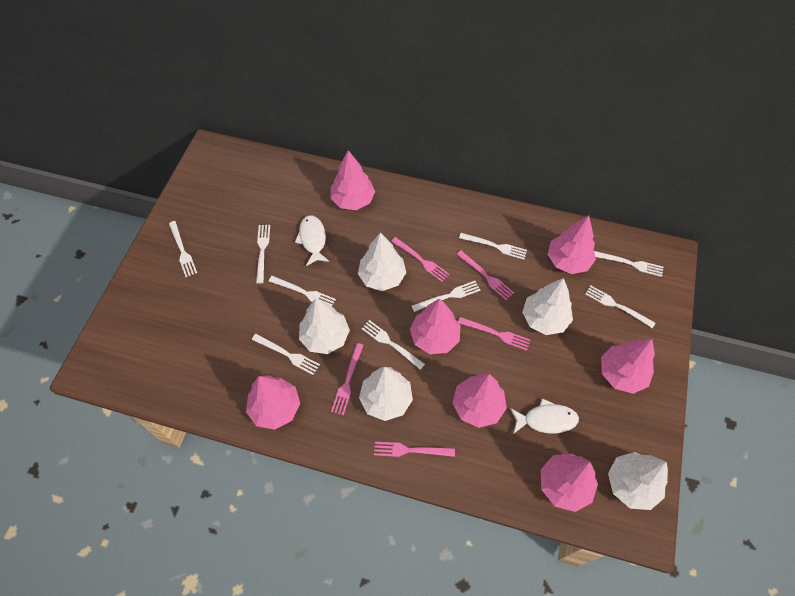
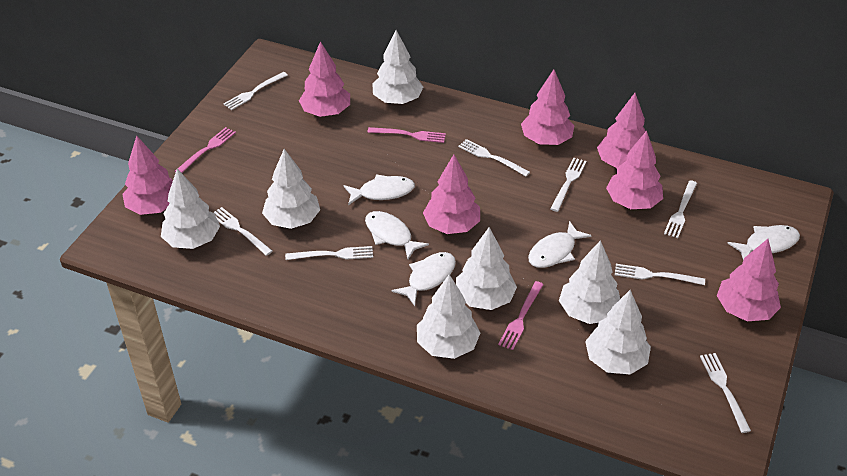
pink fork: 5 -> 3
white fish: 2 -> 5
white fork: 9 -> 8
white tree: 5 -> 7

